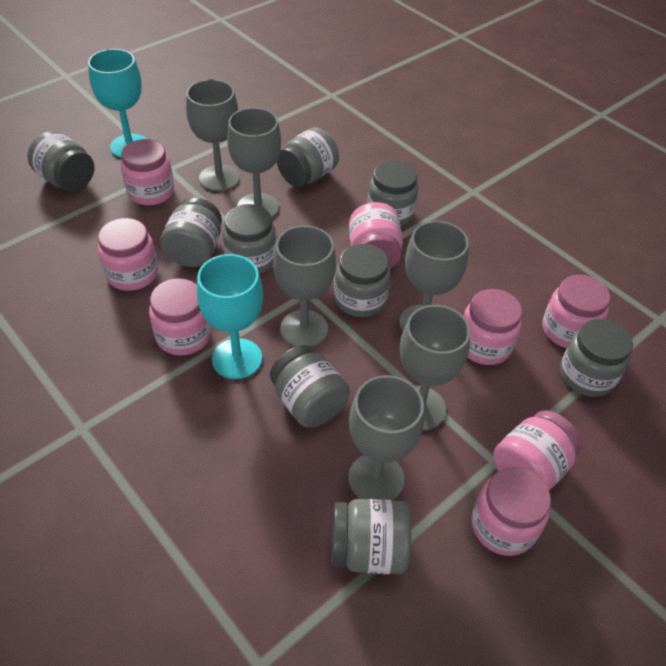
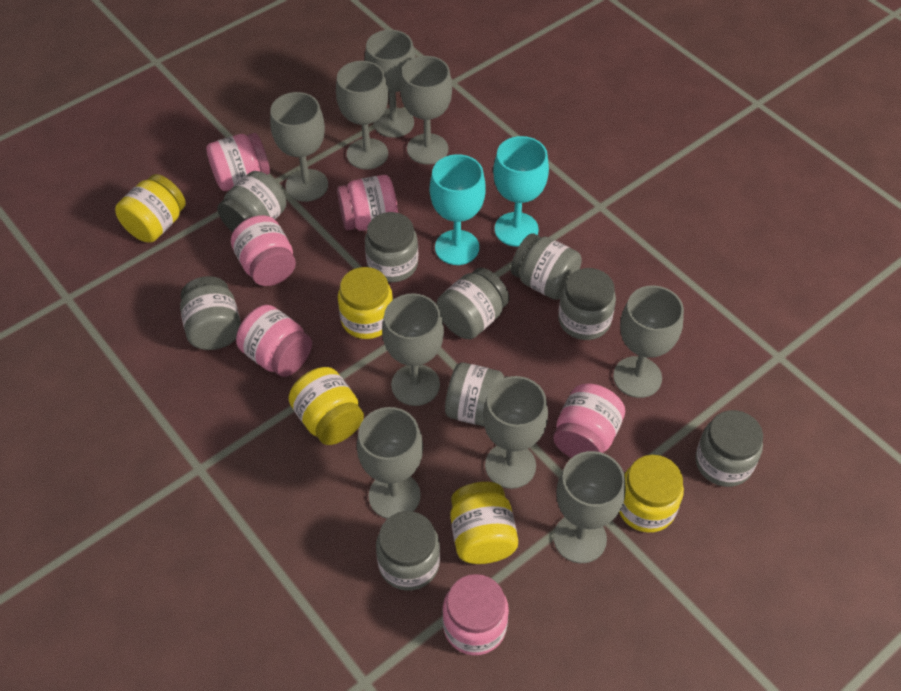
grey goblet: 6 -> 9
pink jar: 8 -> 6
yellow jar: 0 -> 5

